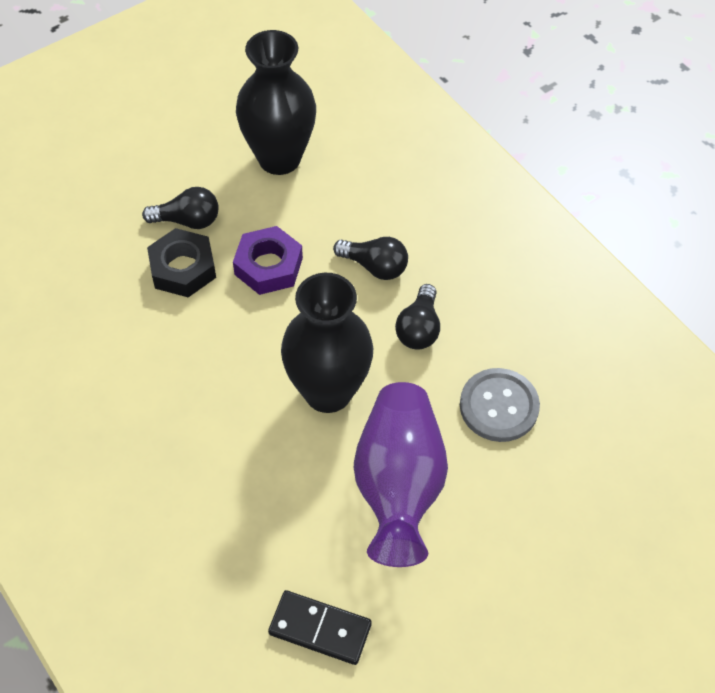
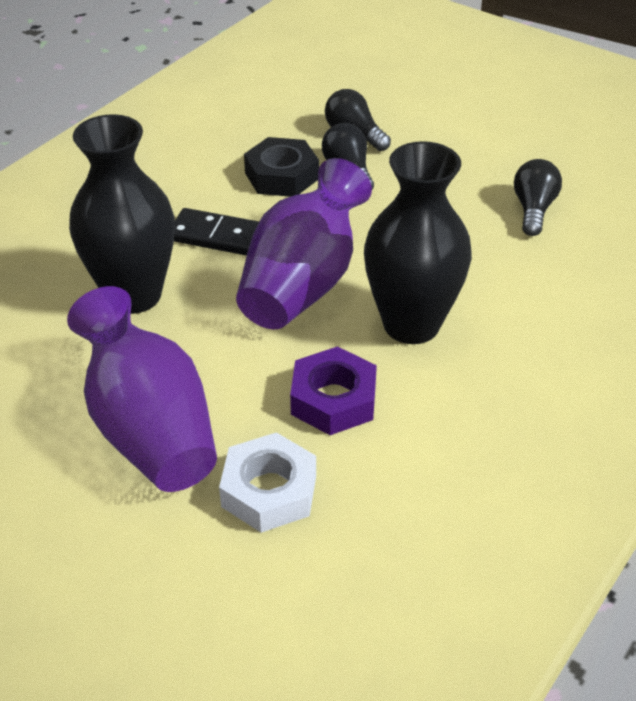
grey button: 1 -> 0
purple vase: 1 -> 2
white nut: 0 -> 1

